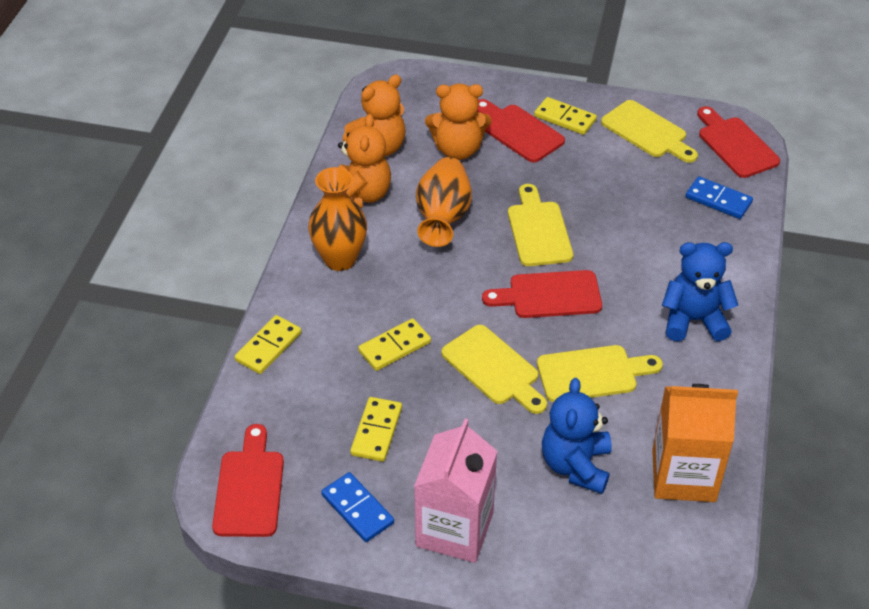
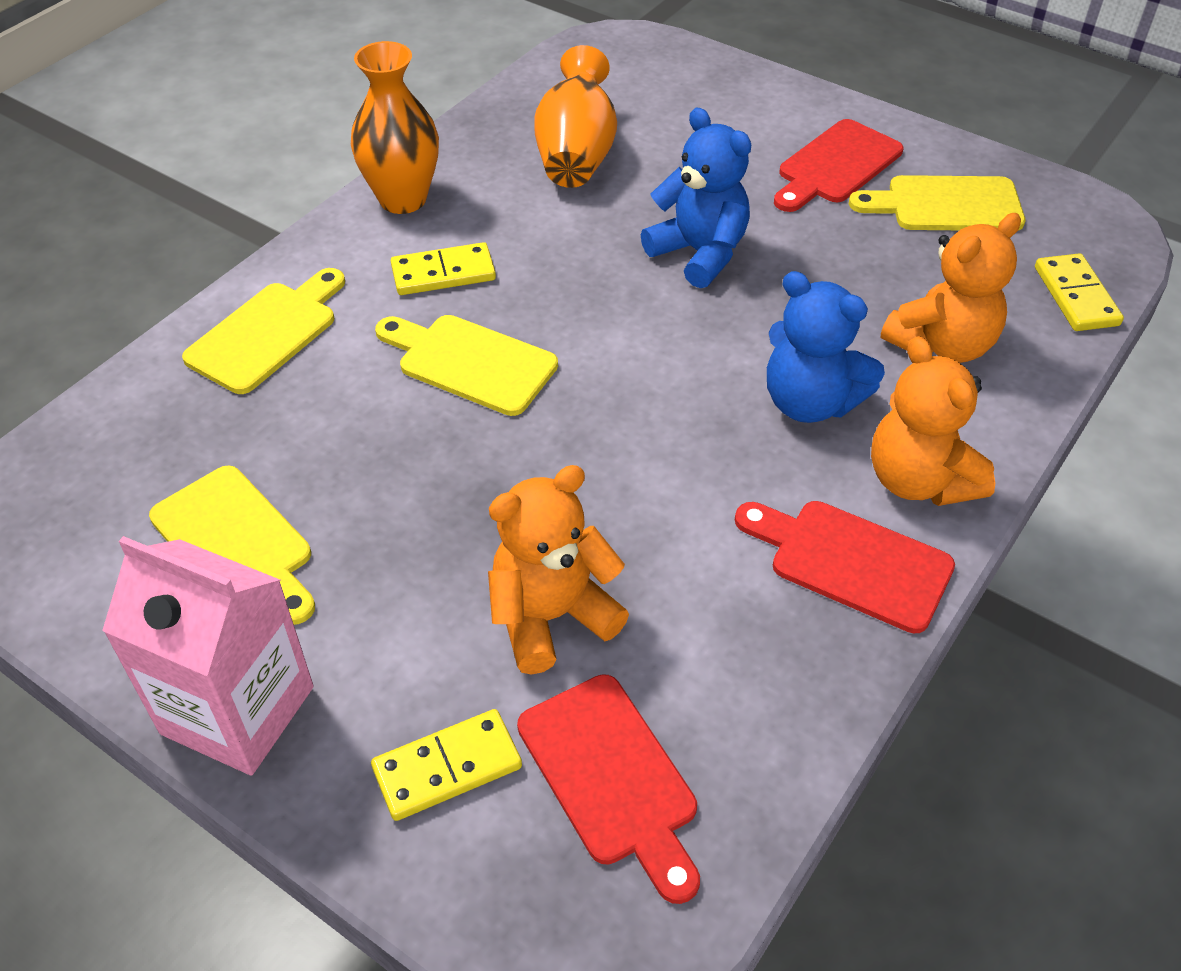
blue domino: 2 -> 0
orange carton: 1 -> 0
red cutting board: 4 -> 3
yellow domino: 4 -> 3

